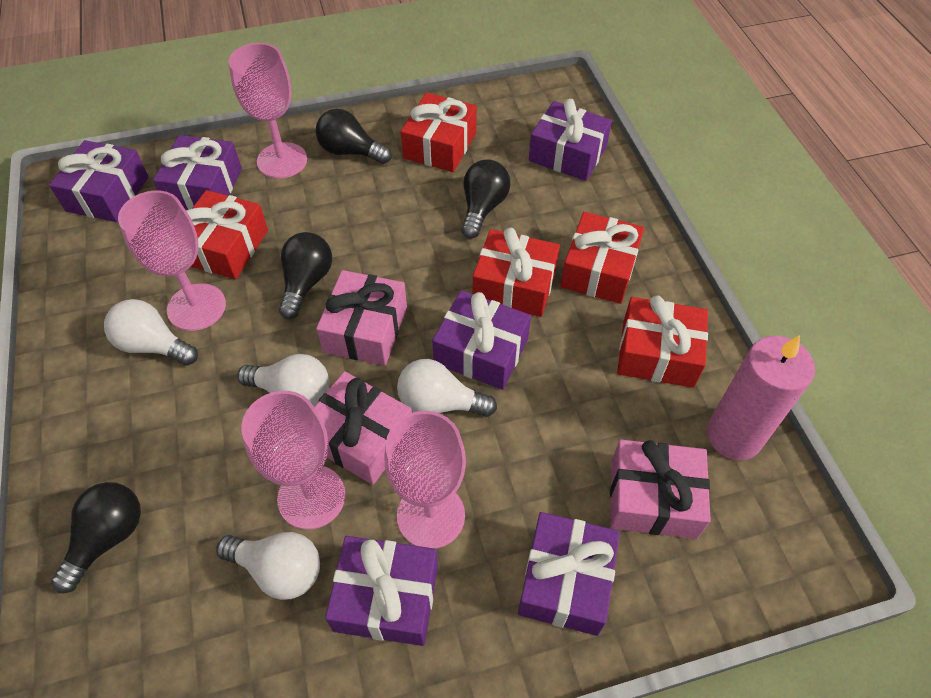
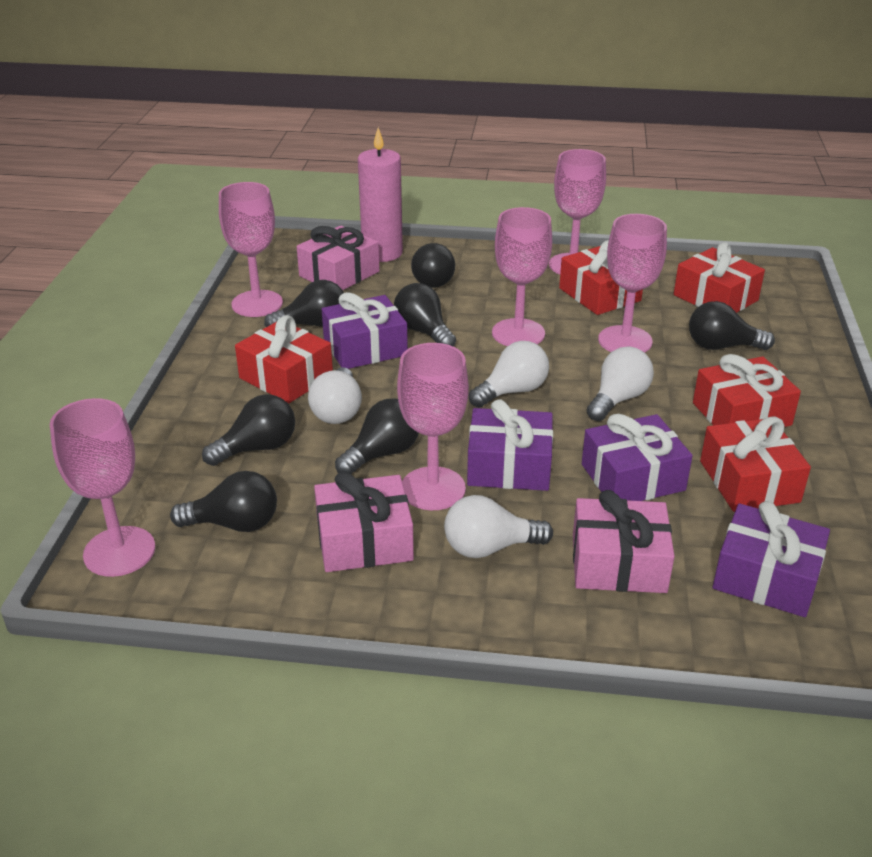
black light bulb: 4 -> 7
pink goblet: 4 -> 6
purple gift: 6 -> 4

